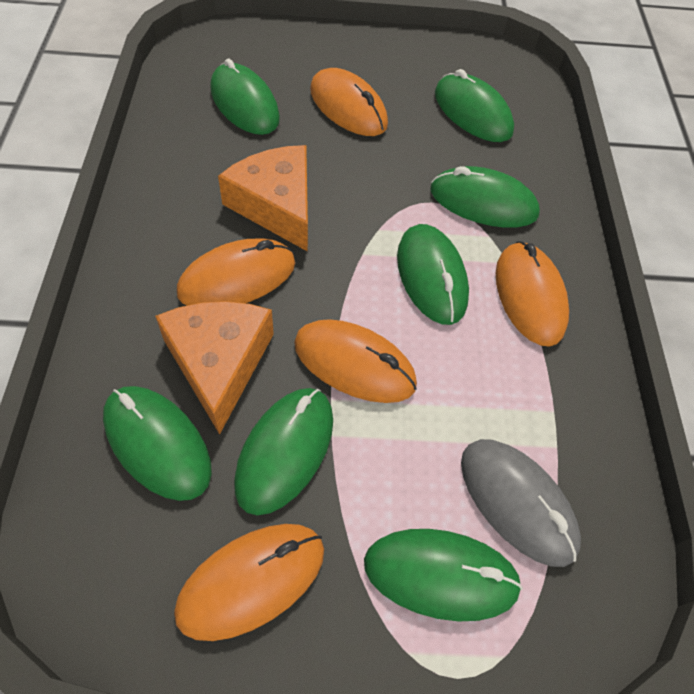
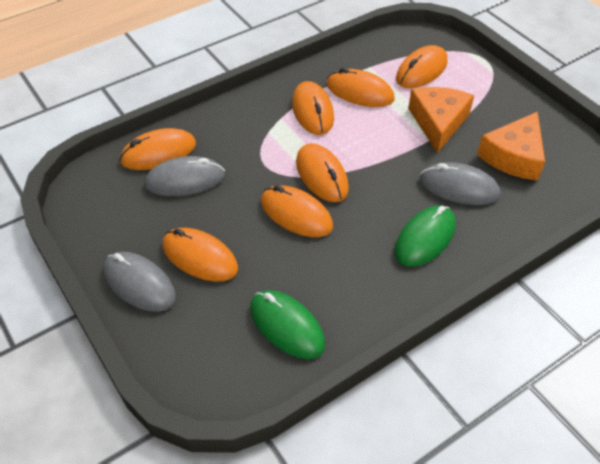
green mouse: 7 -> 2
grey mouse: 1 -> 3
orange mouse: 5 -> 7

